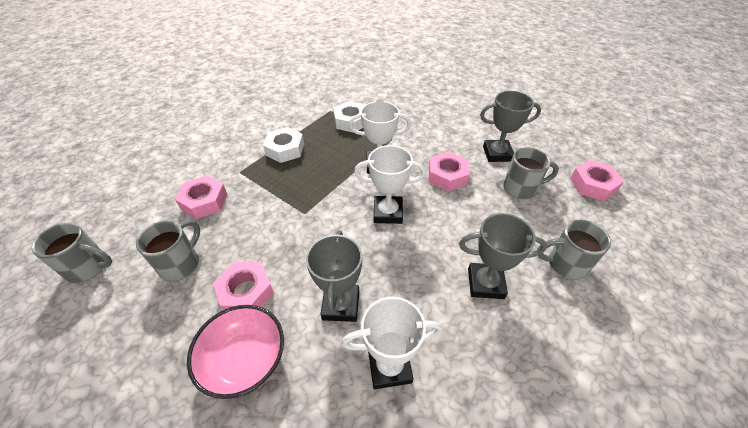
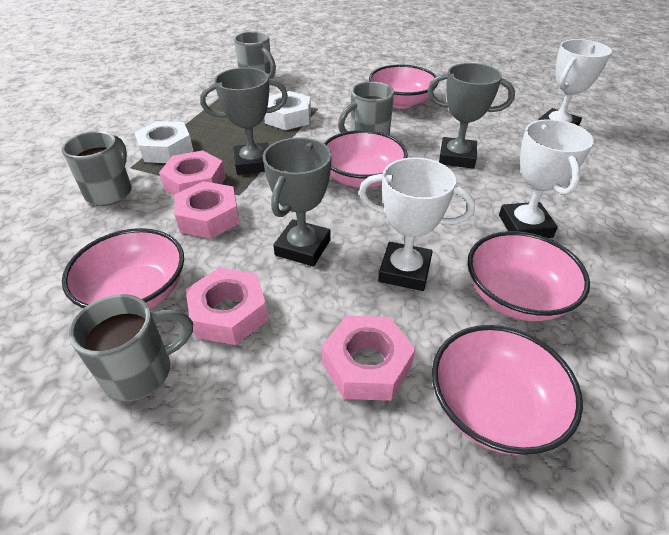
pink bowl: 1 -> 5

